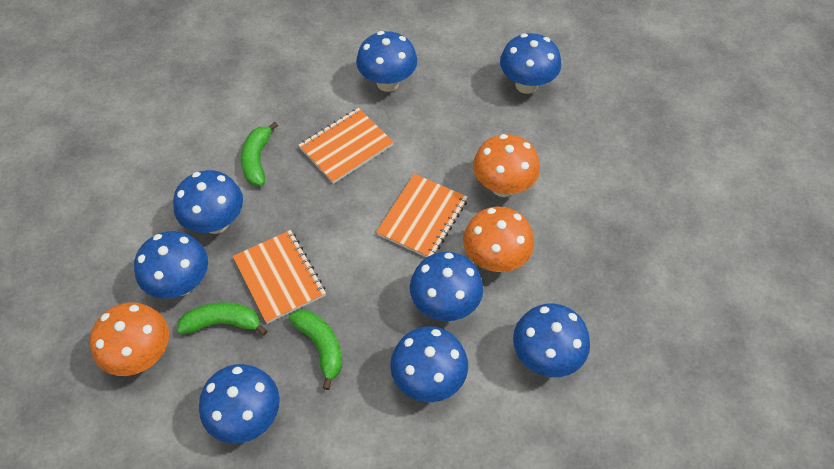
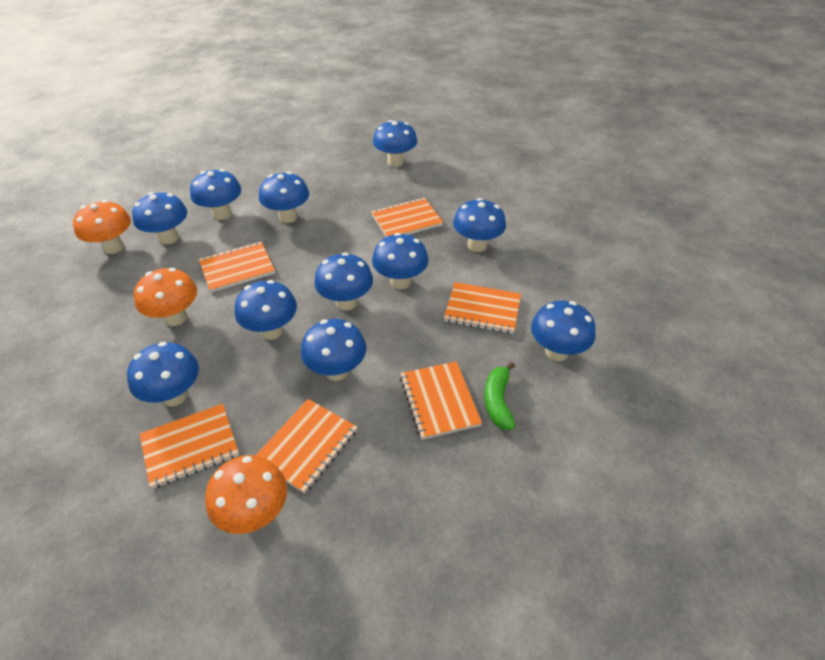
blue mushroom: 8 -> 11
green banana: 3 -> 1
orange notebook: 3 -> 6

